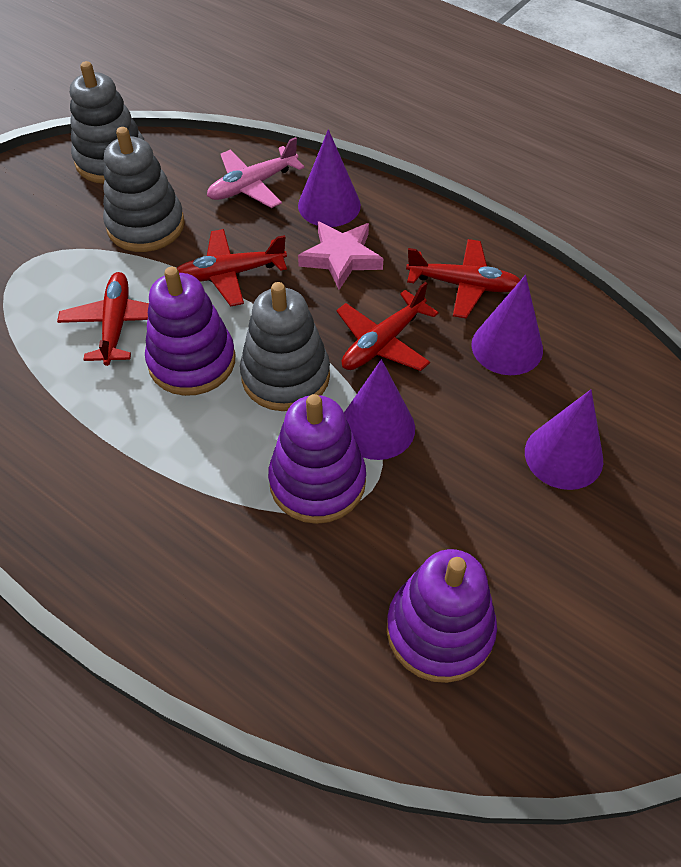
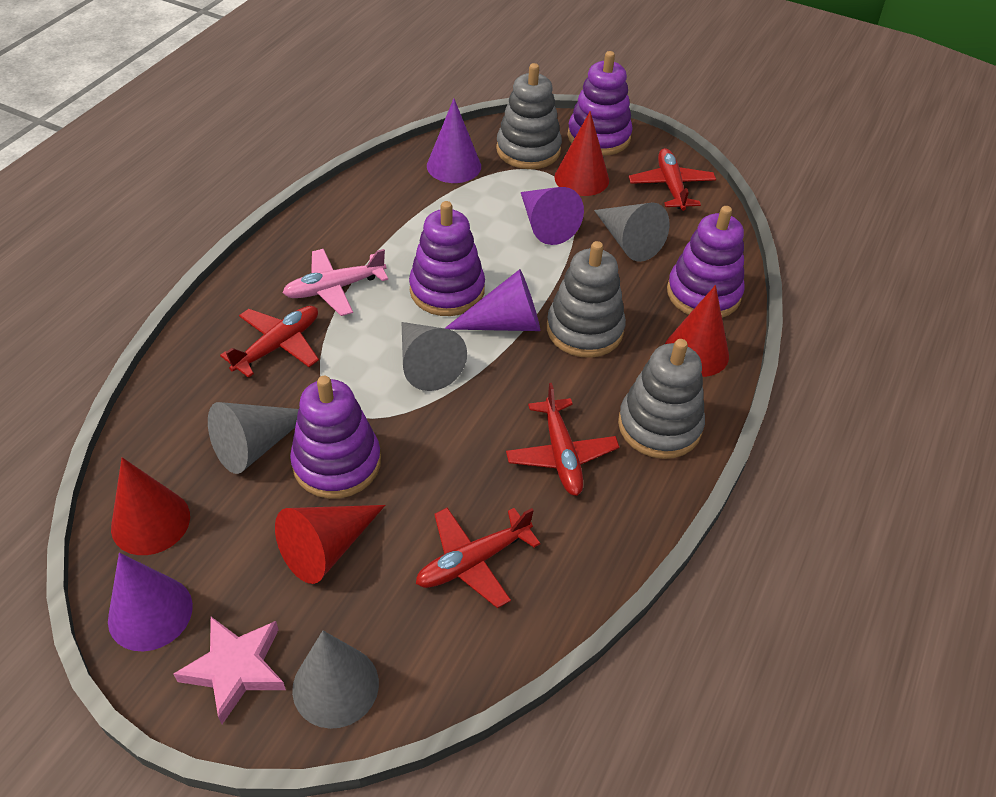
grey cone: 0 -> 4
purple stacking toy: 3 -> 4
red cone: 0 -> 4

